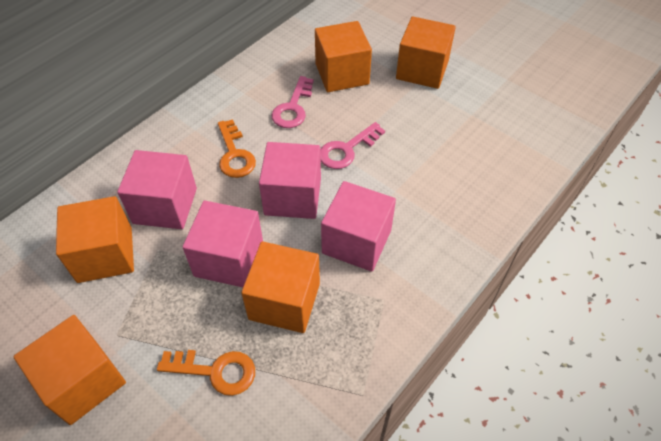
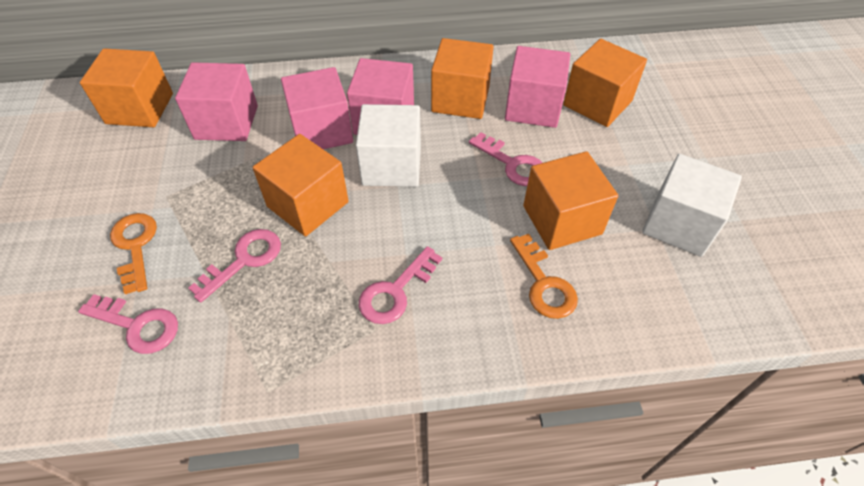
pink key: 2 -> 4
white cube: 0 -> 2

